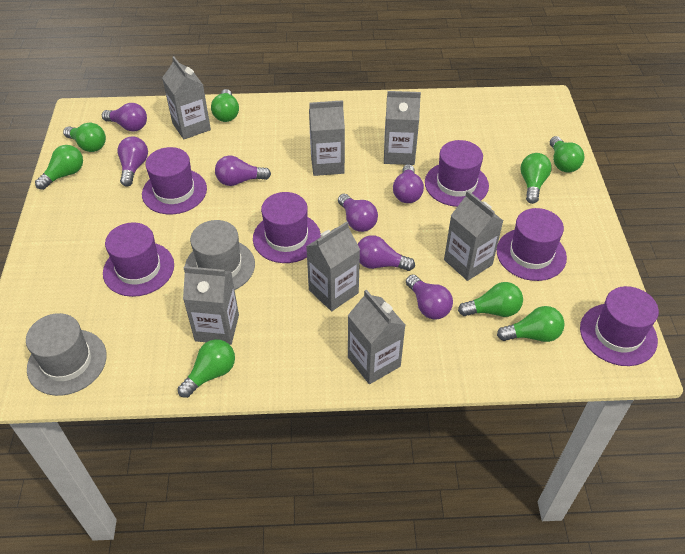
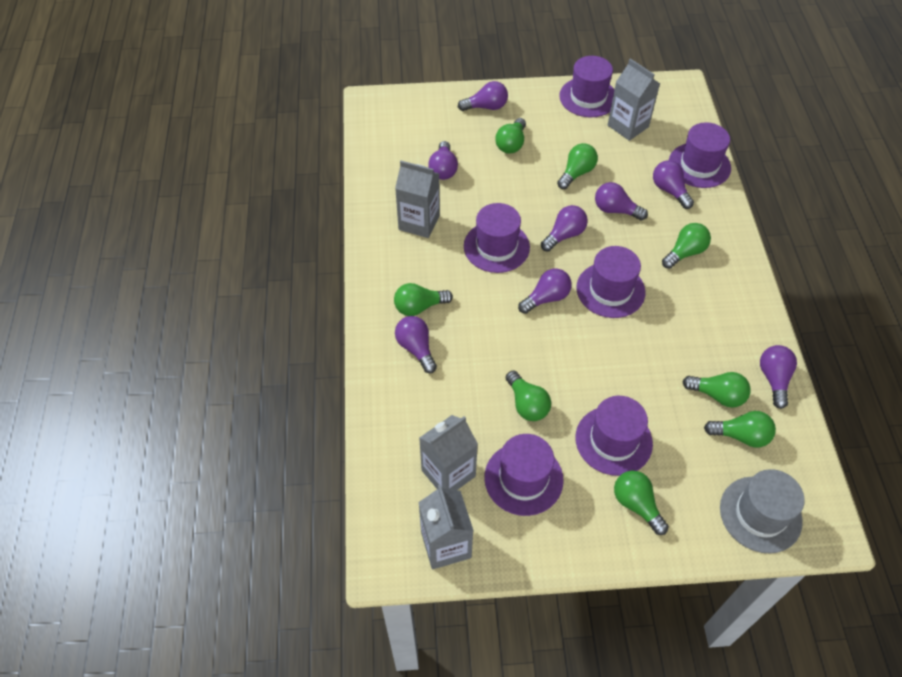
grey carton: 7 -> 4
grey hat: 2 -> 1
purple light bulb: 7 -> 8

